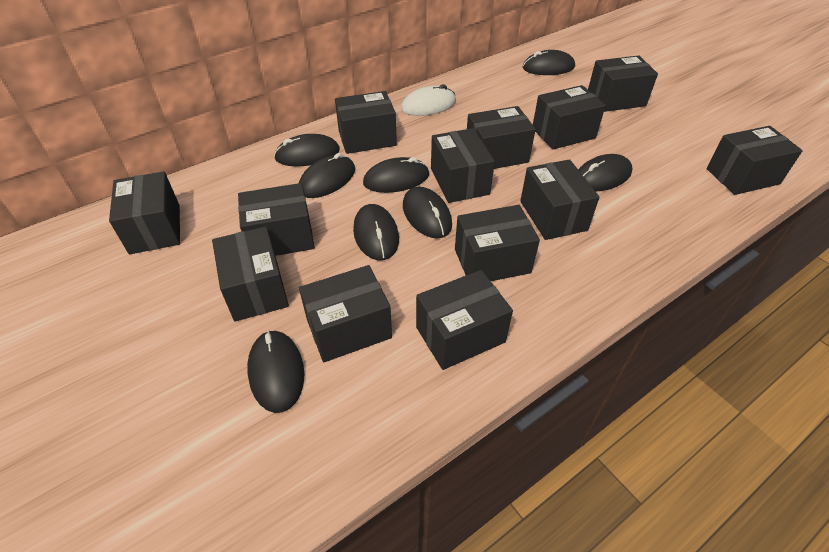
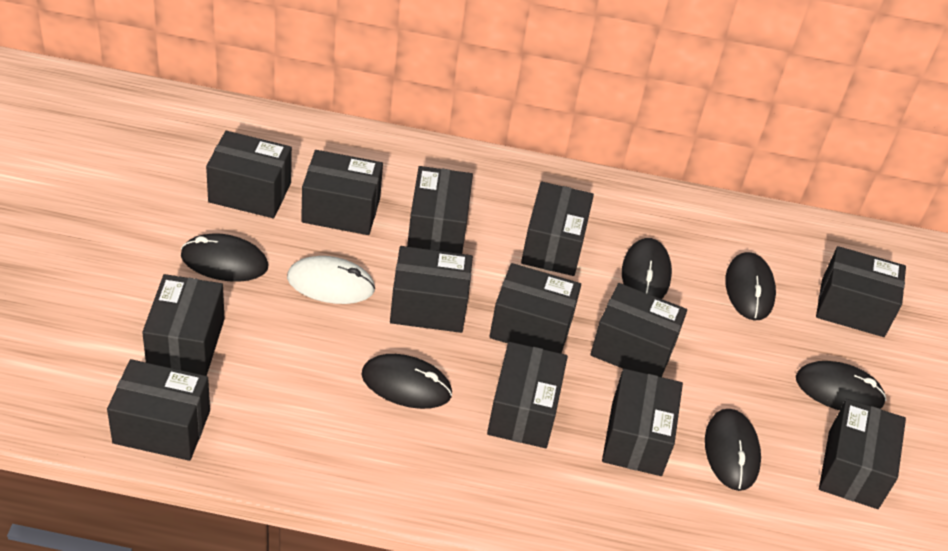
black mouse: 8 -> 6

